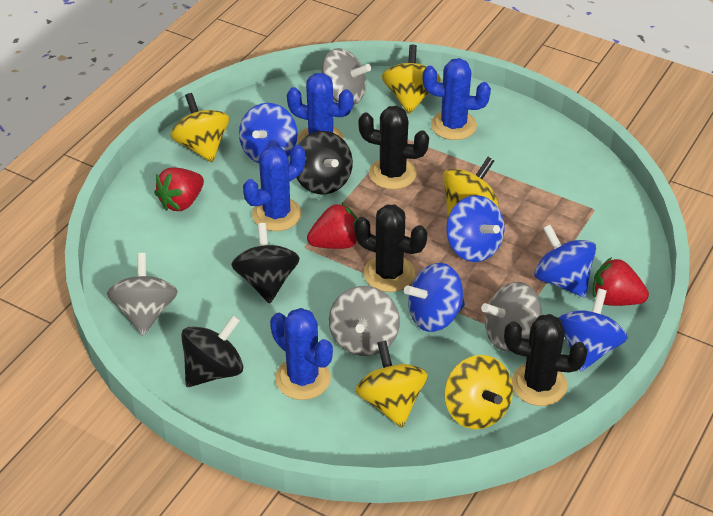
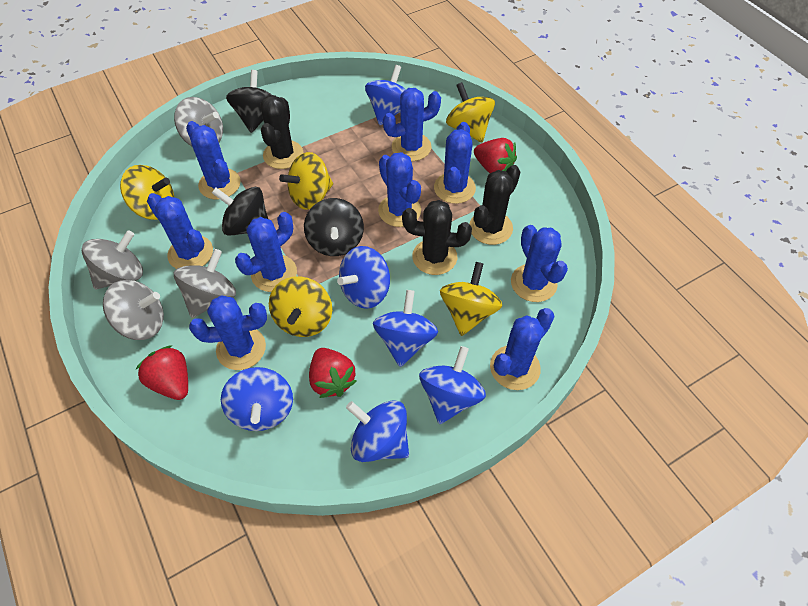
blue cactus: 4 -> 9
blue spinning top: 5 -> 6

